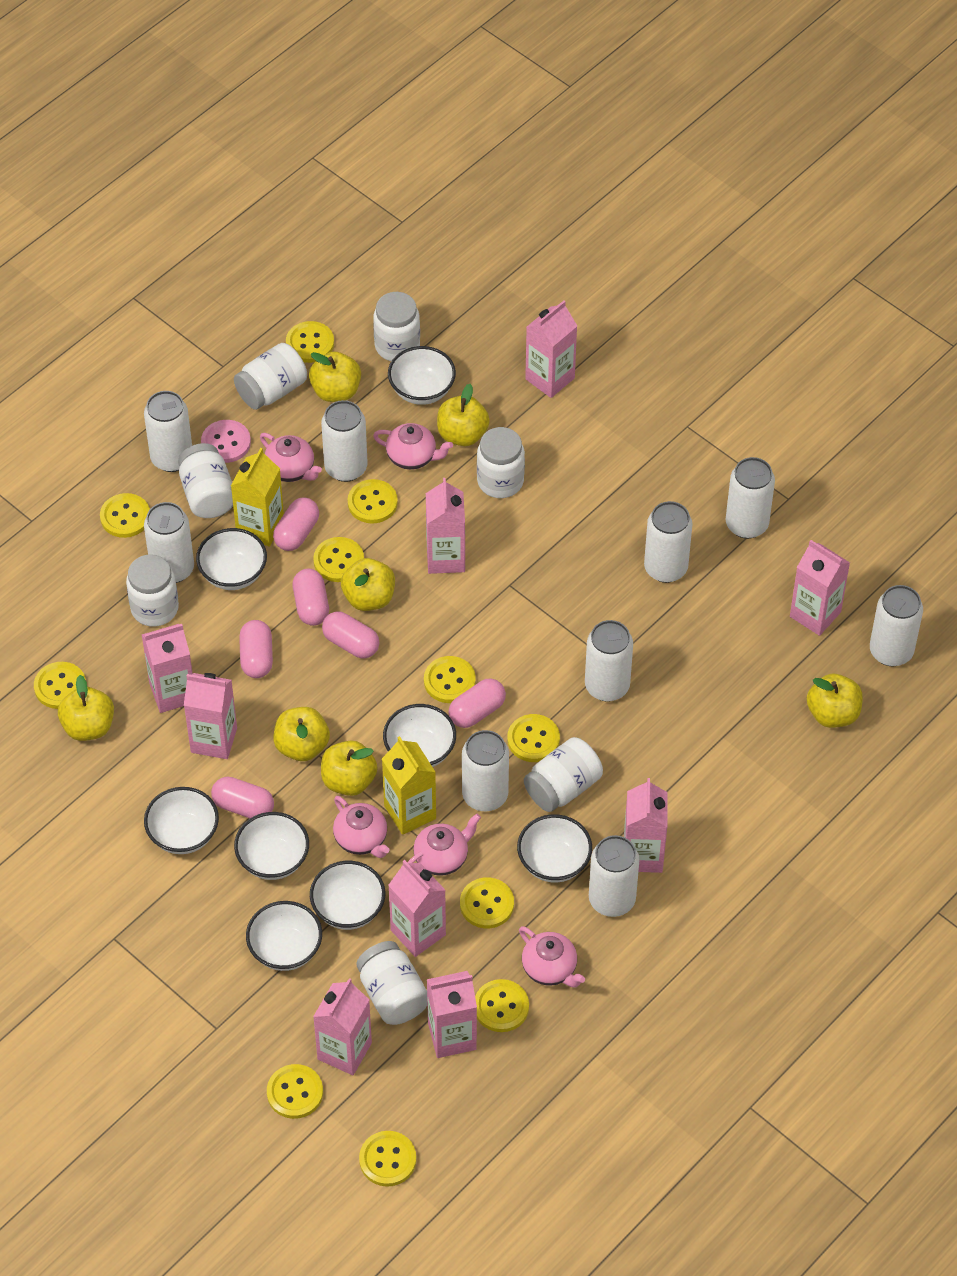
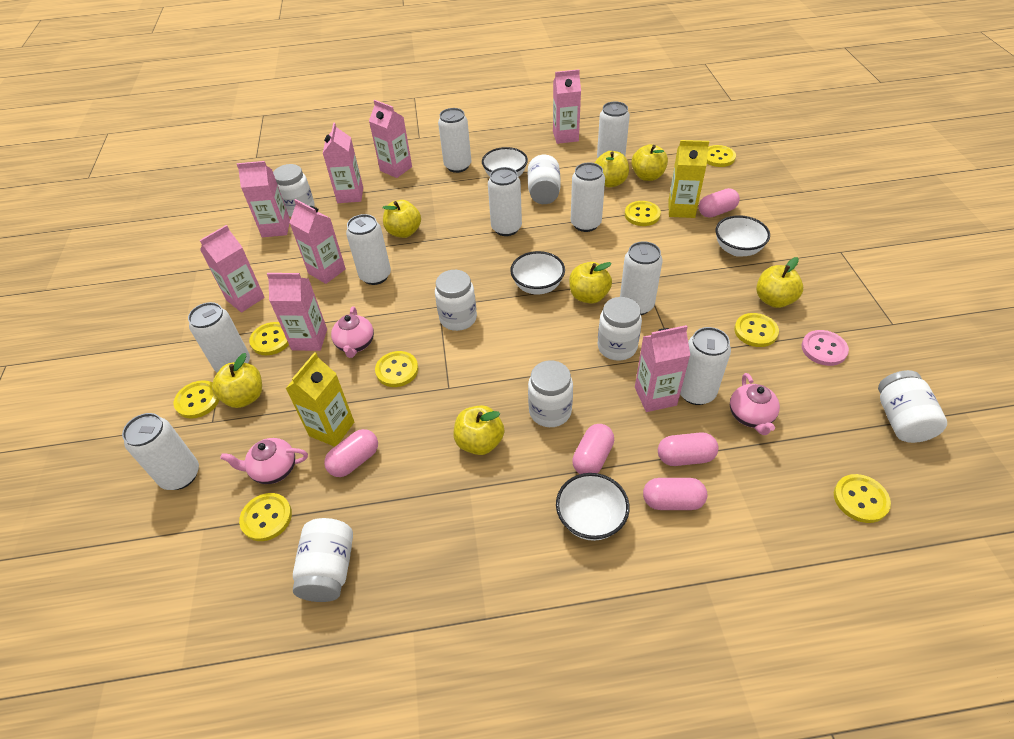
pink capsule: 6 -> 5
pink carton: 9 -> 8
pink teapot: 5 -> 3
white bowl: 8 -> 4
yellow button: 11 -> 8

